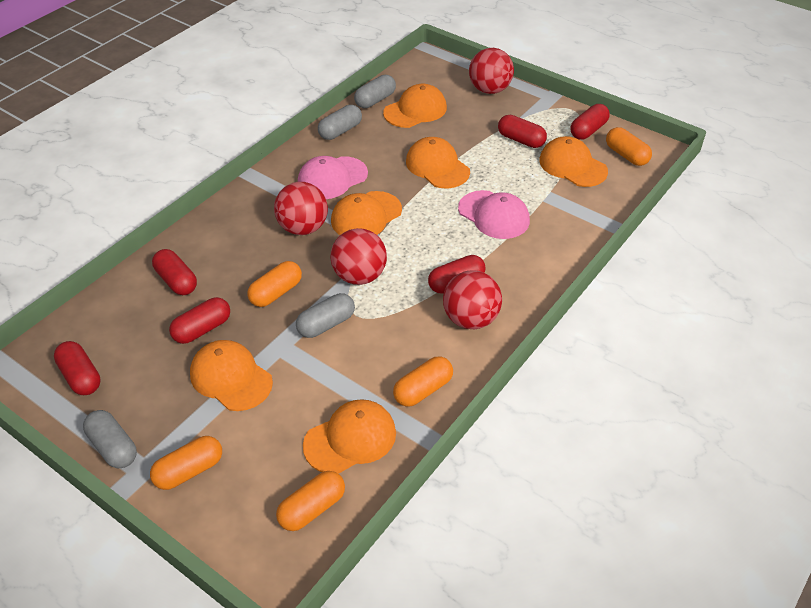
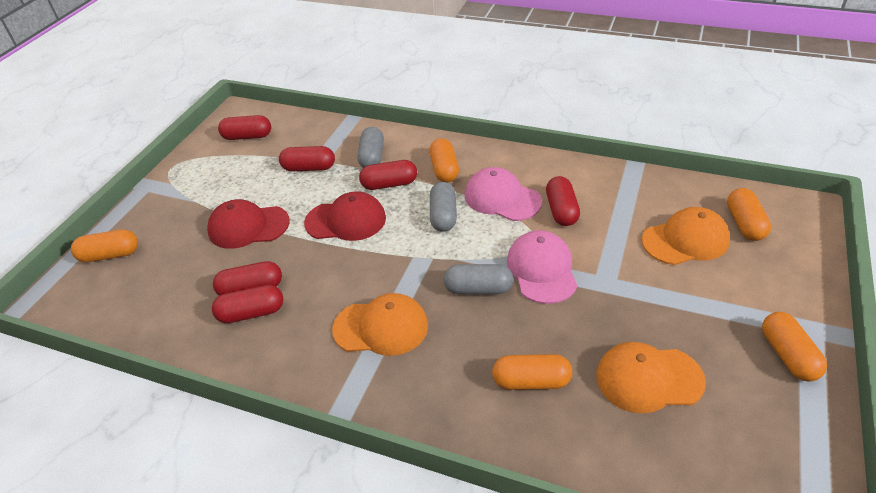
grey capsule: 4 -> 3
orange cap: 6 -> 3
red ball: 4 -> 0
red cap: 0 -> 2

